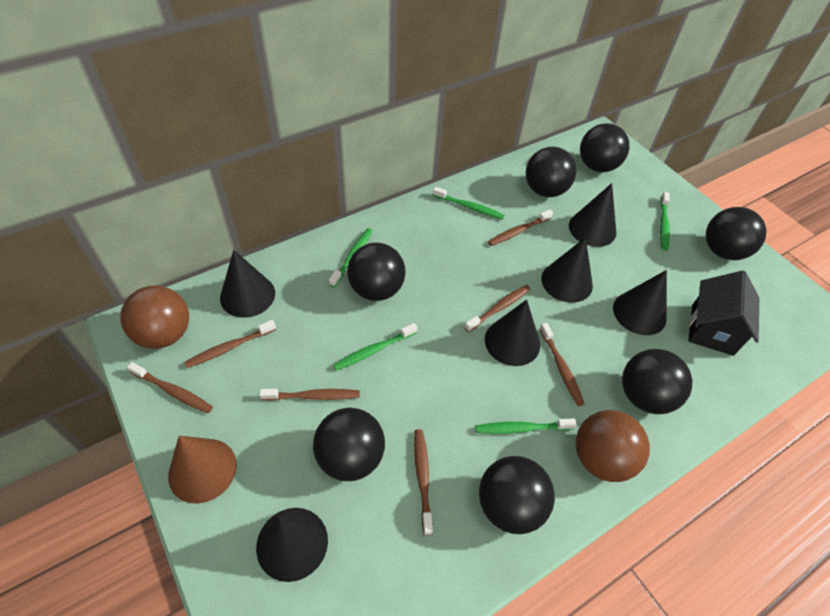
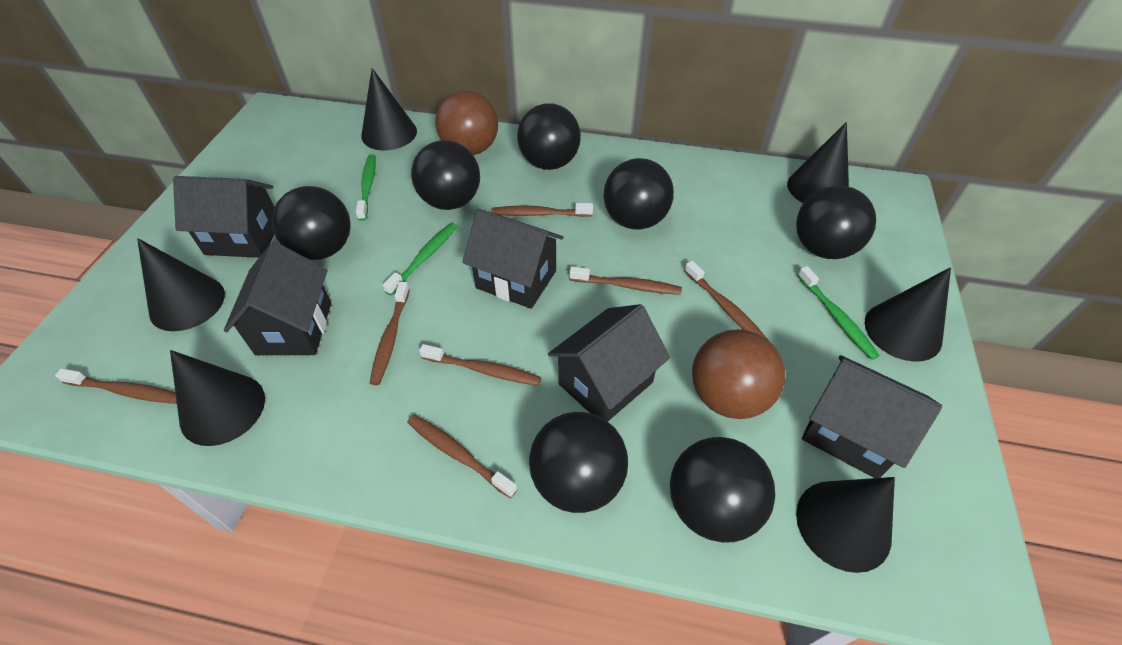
black house: 1 -> 5
brown cone: 1 -> 0
green toothbrush: 5 -> 3

